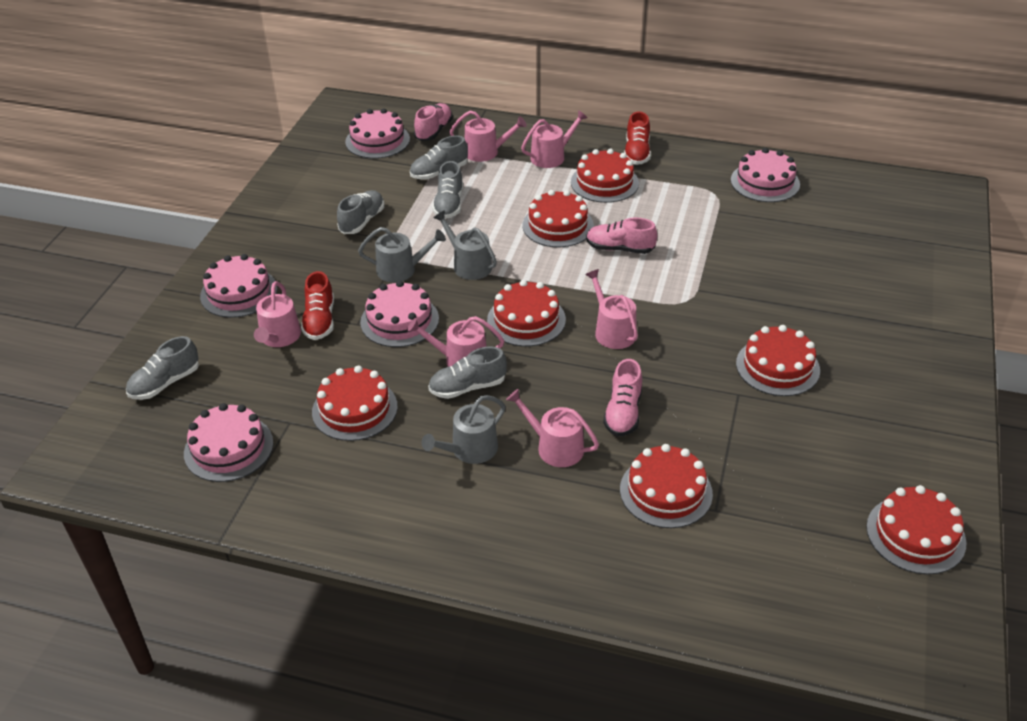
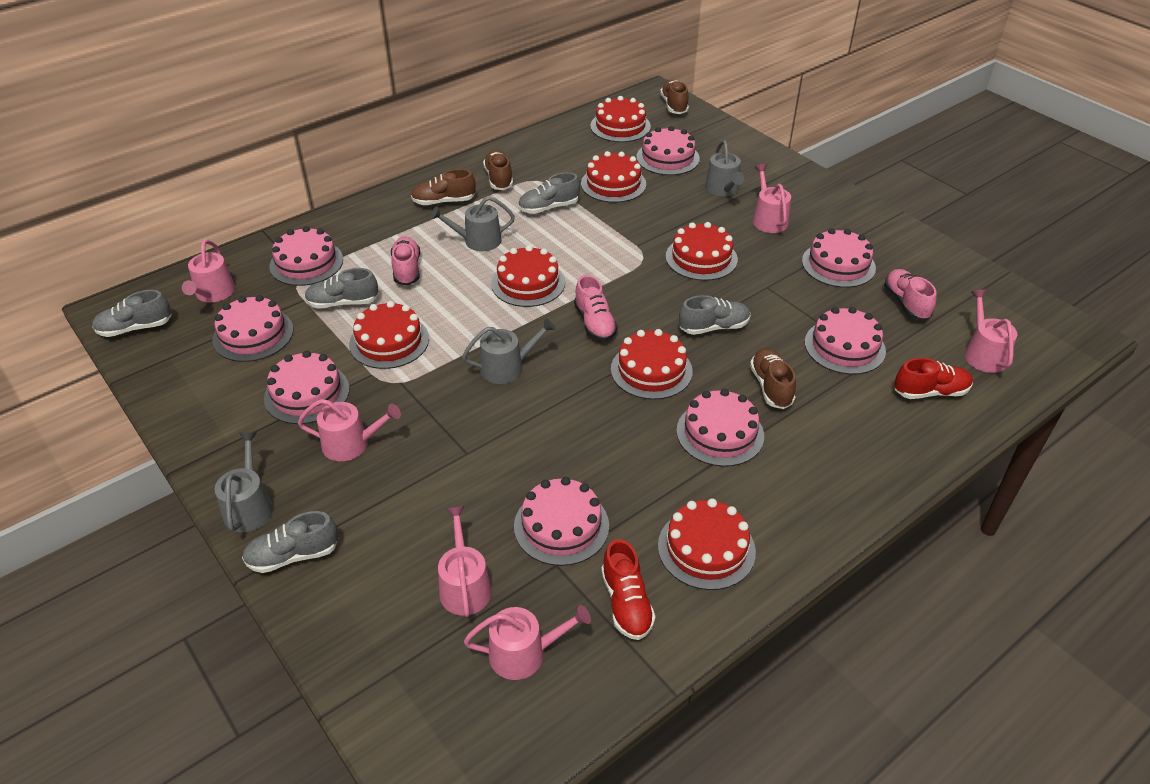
brown shoe: 0 -> 4
grey watering can: 3 -> 4
pink cake: 5 -> 8

